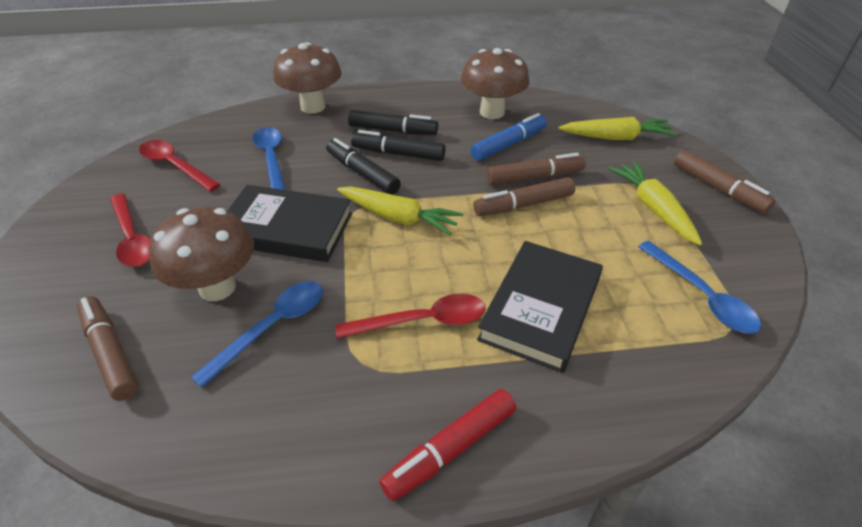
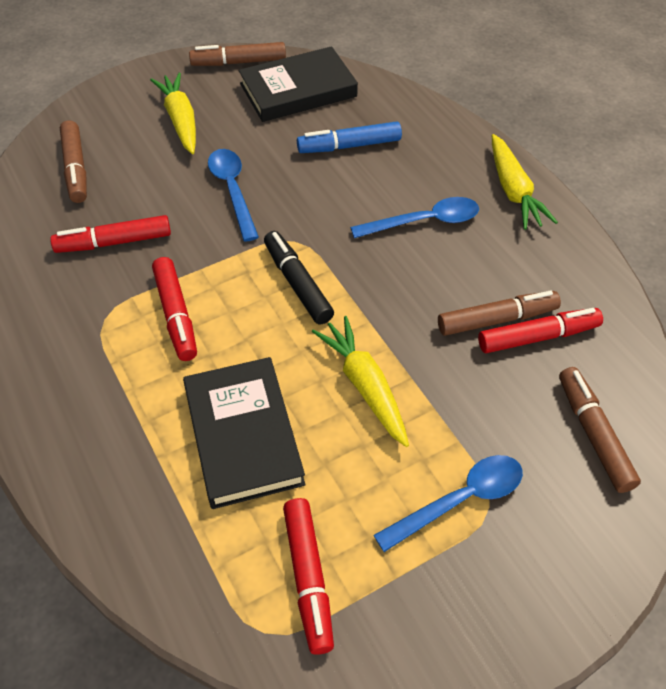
black marker: 3 -> 1
brown mushroom: 3 -> 0
red marker: 1 -> 4
red spoon: 3 -> 0

